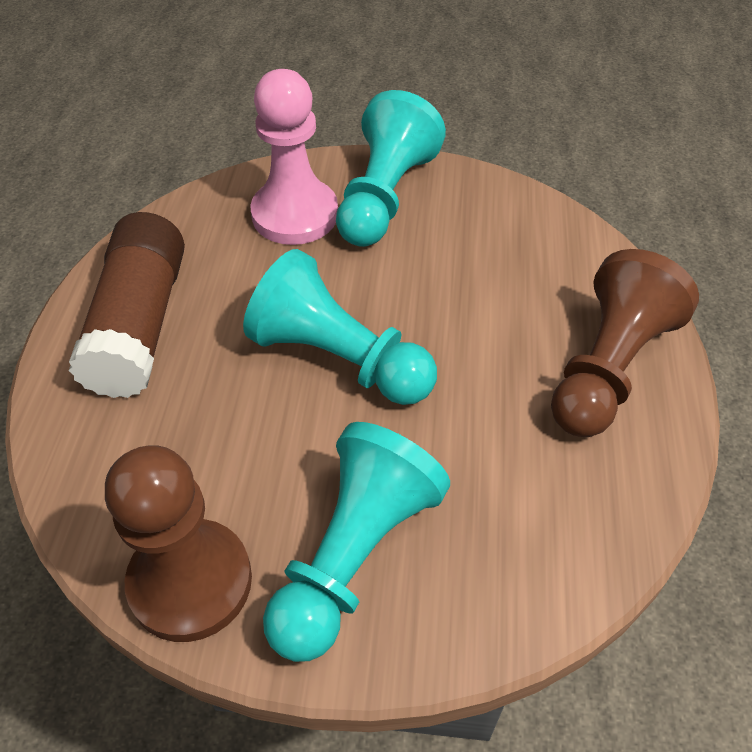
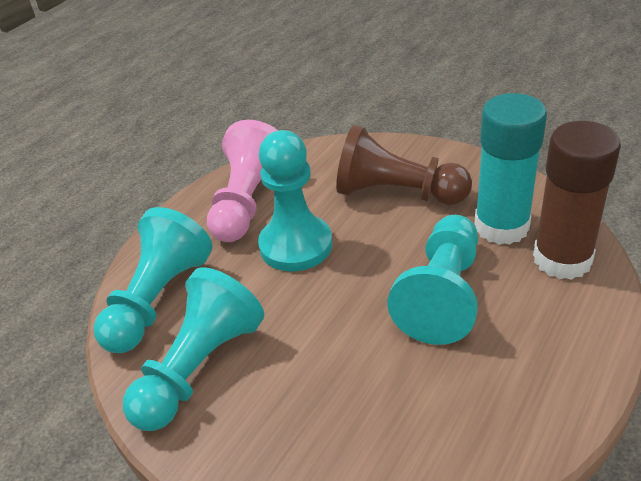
brown pawn: 2 -> 1
turquoise glue stick: 0 -> 1
turquoise pawn: 3 -> 4

